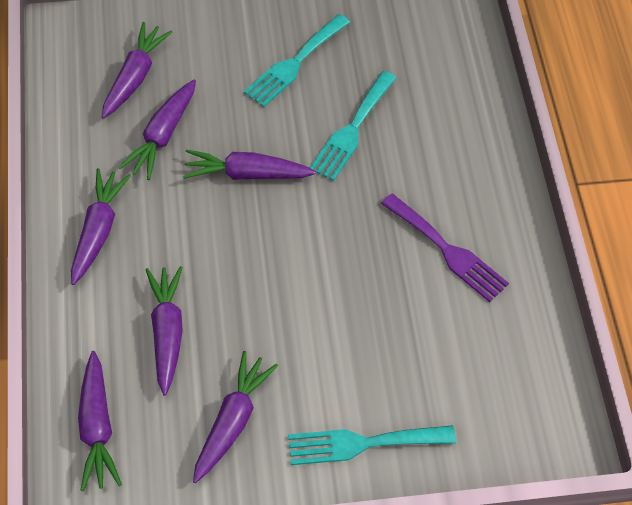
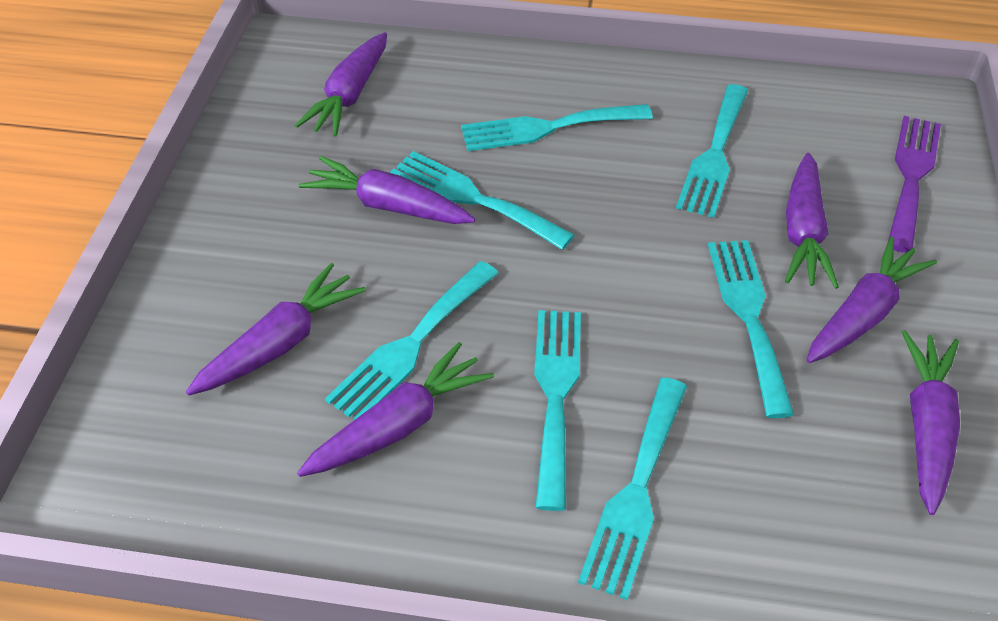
turquoise fork: 3 -> 7

